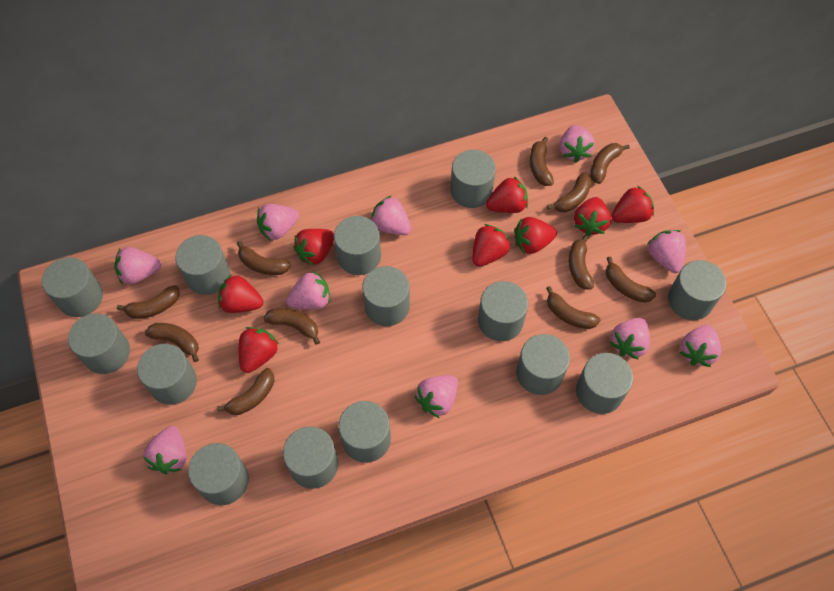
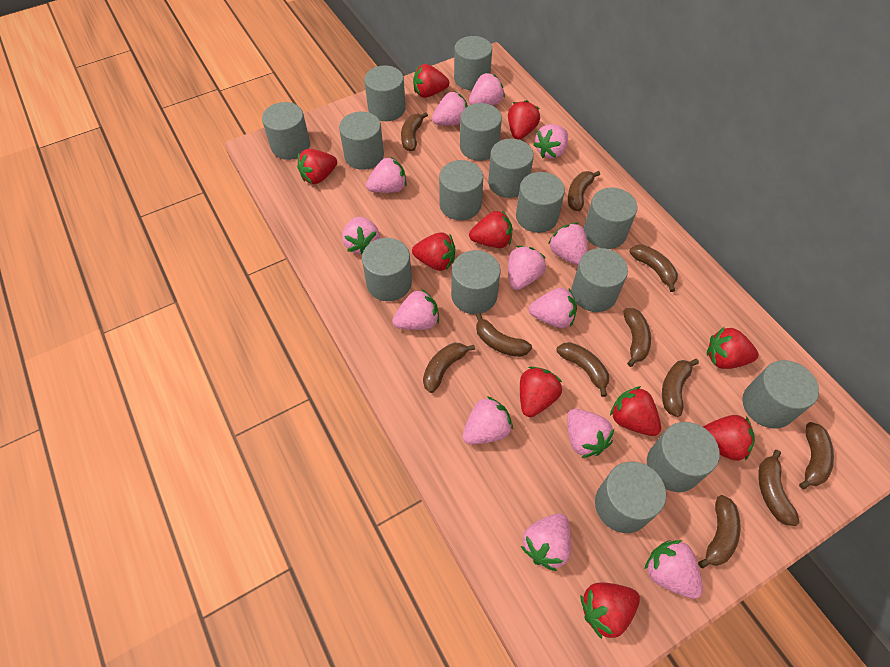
grey cylinder: 14 -> 15
pink strawberry: 10 -> 13
red strawberry: 8 -> 10

